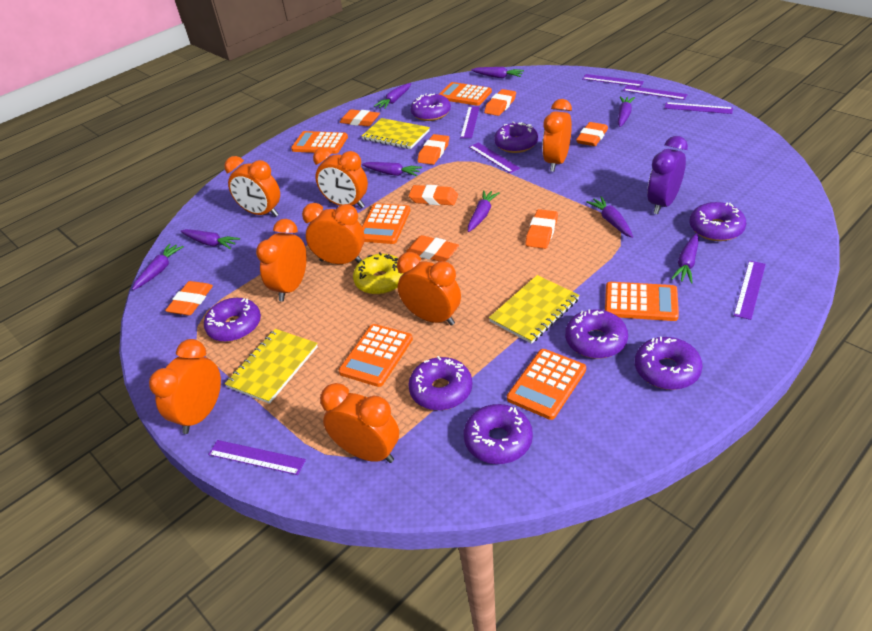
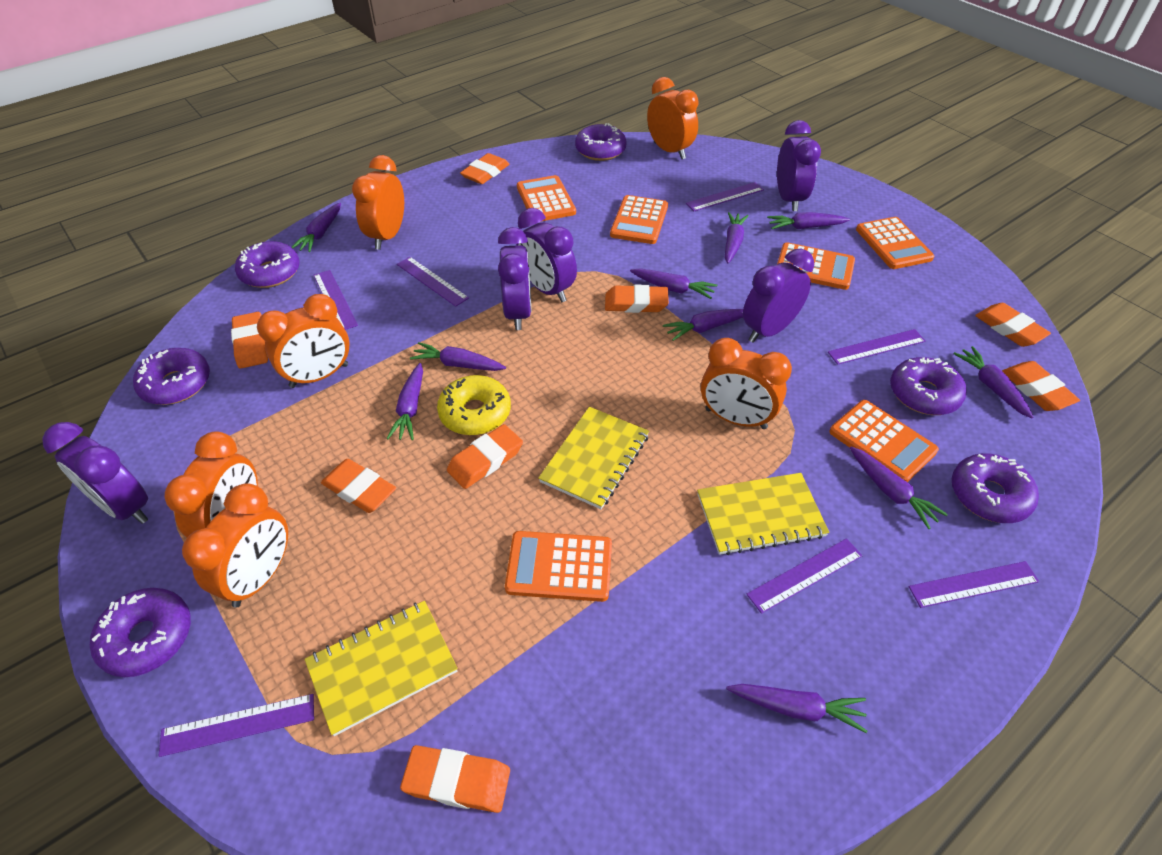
orange clock: 8 -> 6
purple carrot: 9 -> 10
purple clock: 1 -> 5
purple donut: 8 -> 6

